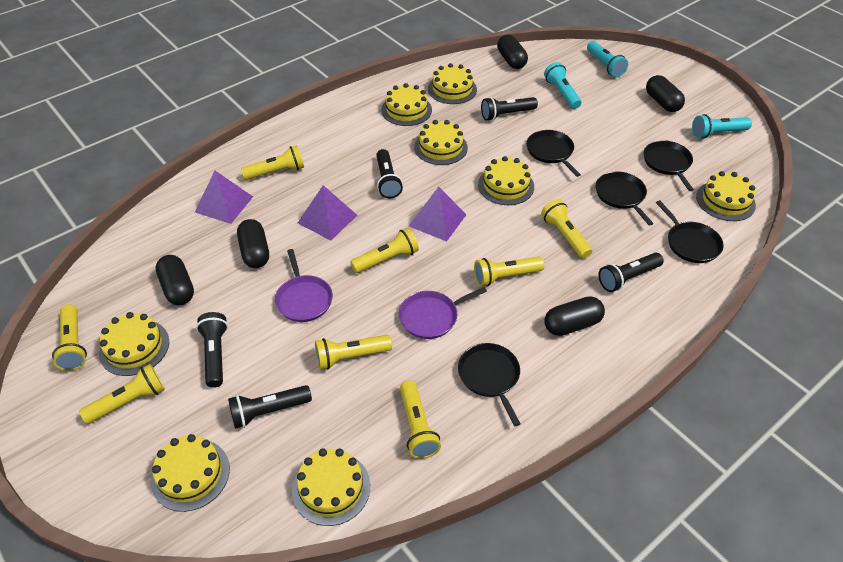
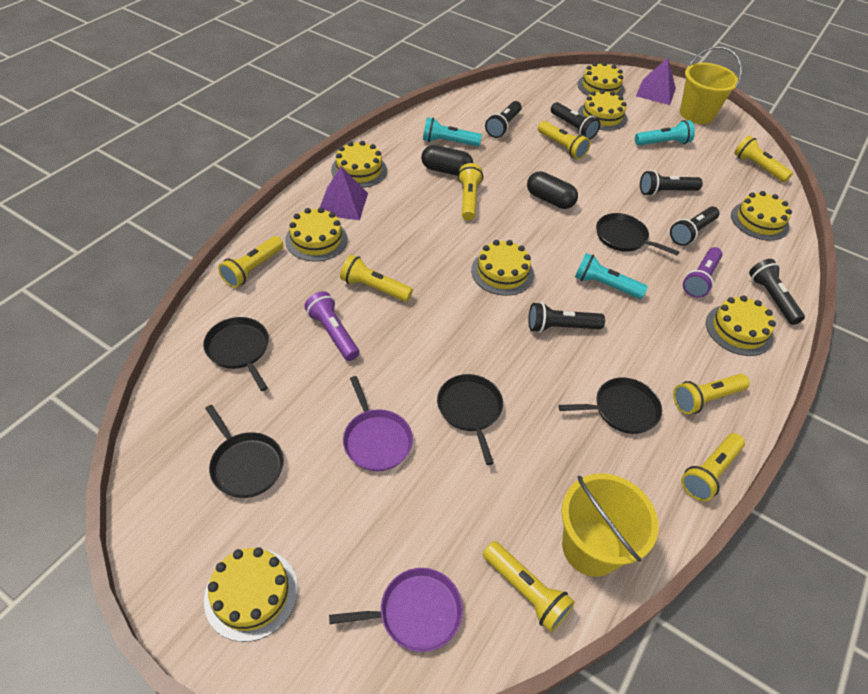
black capsule: 5 -> 2
black flashlight: 5 -> 6
purple flashlight: 0 -> 2
purple pyramid: 3 -> 2
yellow bucket: 0 -> 2

